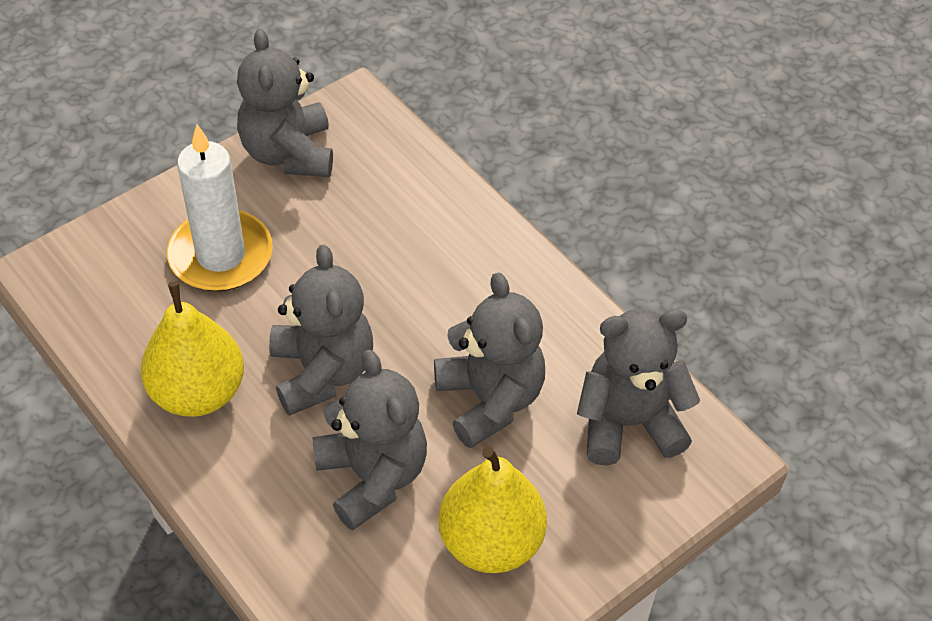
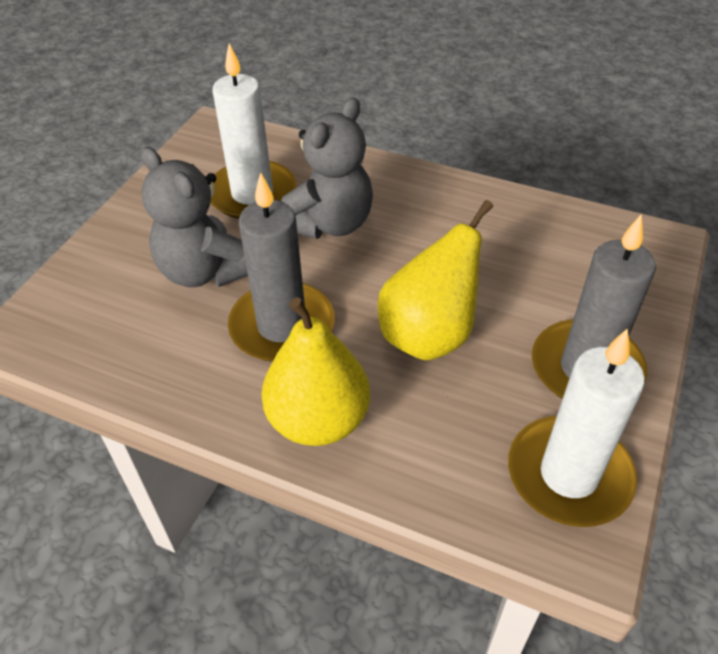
grey candle: 0 -> 2
grey teddy bear: 5 -> 2
white candle: 1 -> 2

